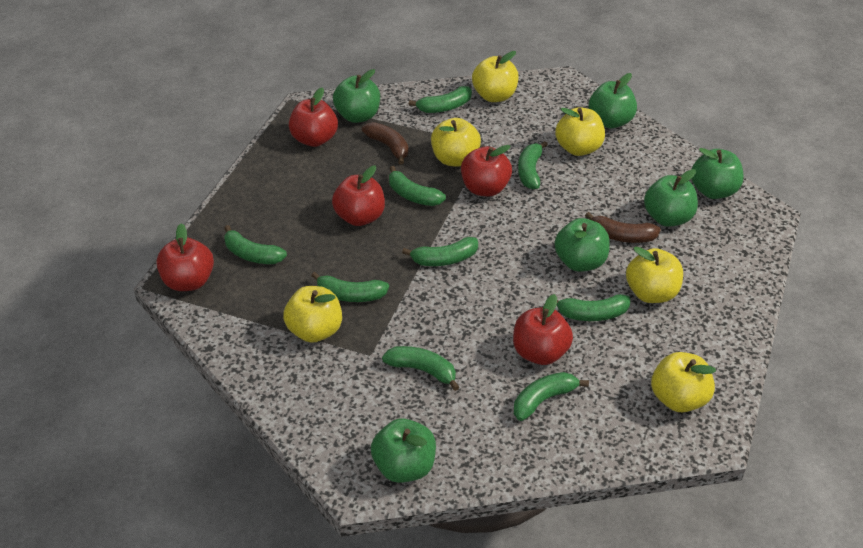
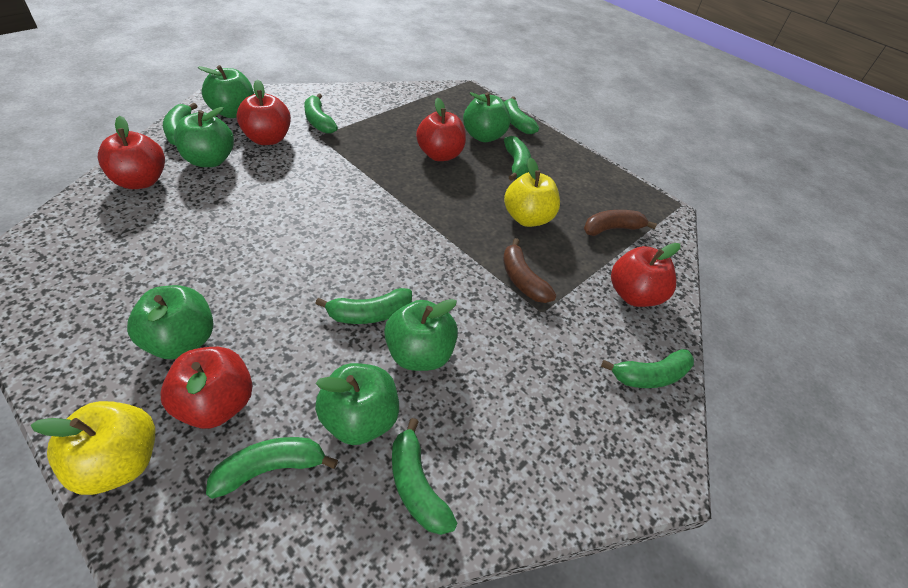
green banana: 9 -> 8
yellow apple: 6 -> 2

